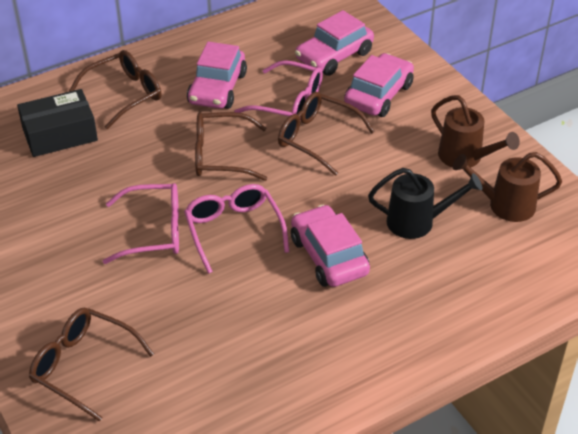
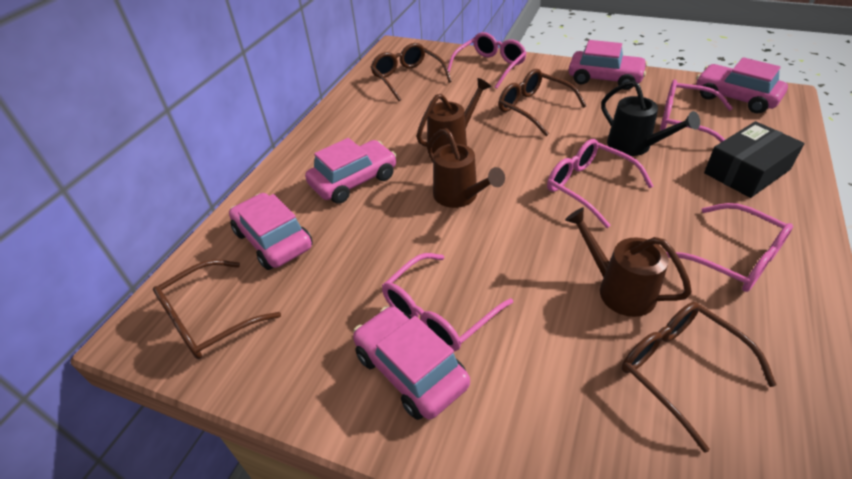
brown watering can: 2 -> 3
pink car: 4 -> 5
pink glasses: 3 -> 5

